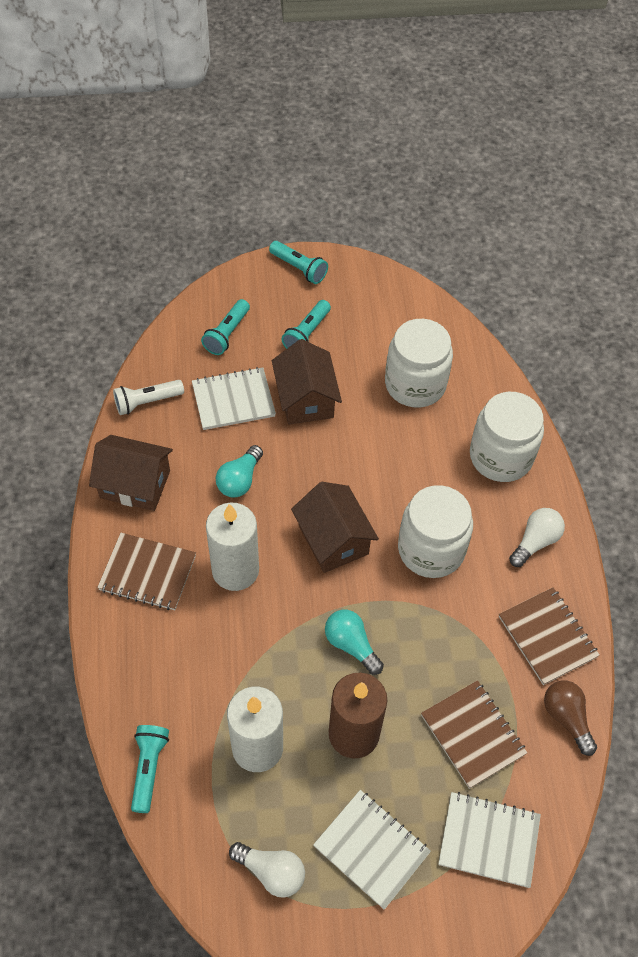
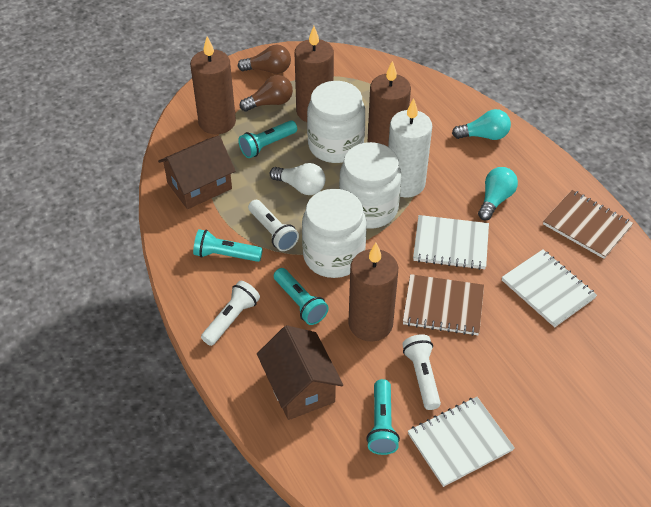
brown candle: 1 -> 4
brown house: 3 -> 2
brown light bulb: 1 -> 2
brown notebook: 3 -> 2
white candle: 2 -> 1
white flashlight: 1 -> 3
white light bulb: 2 -> 1

